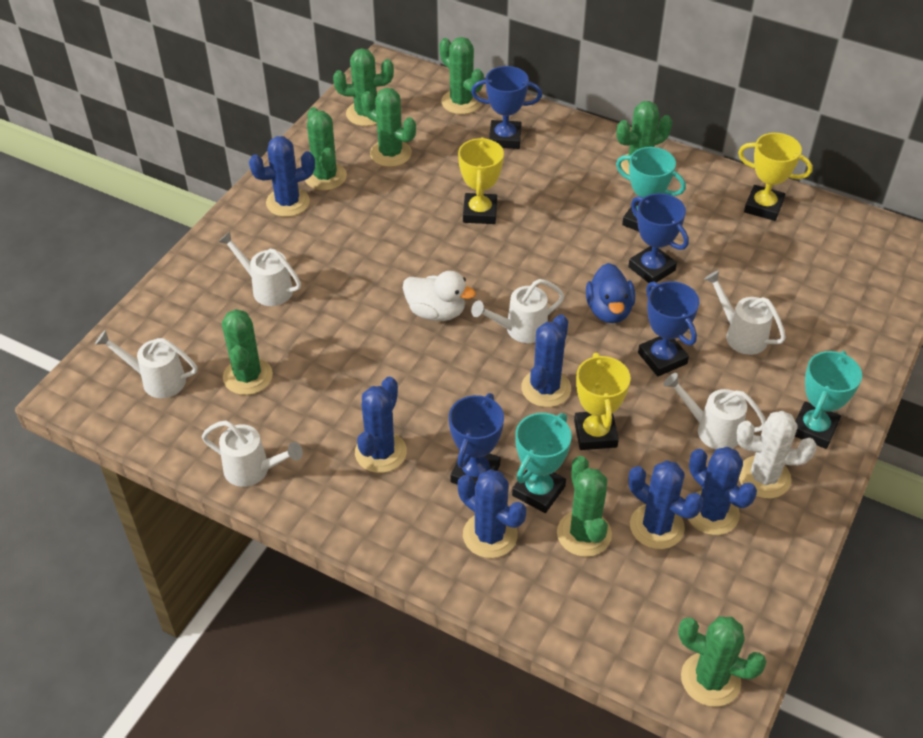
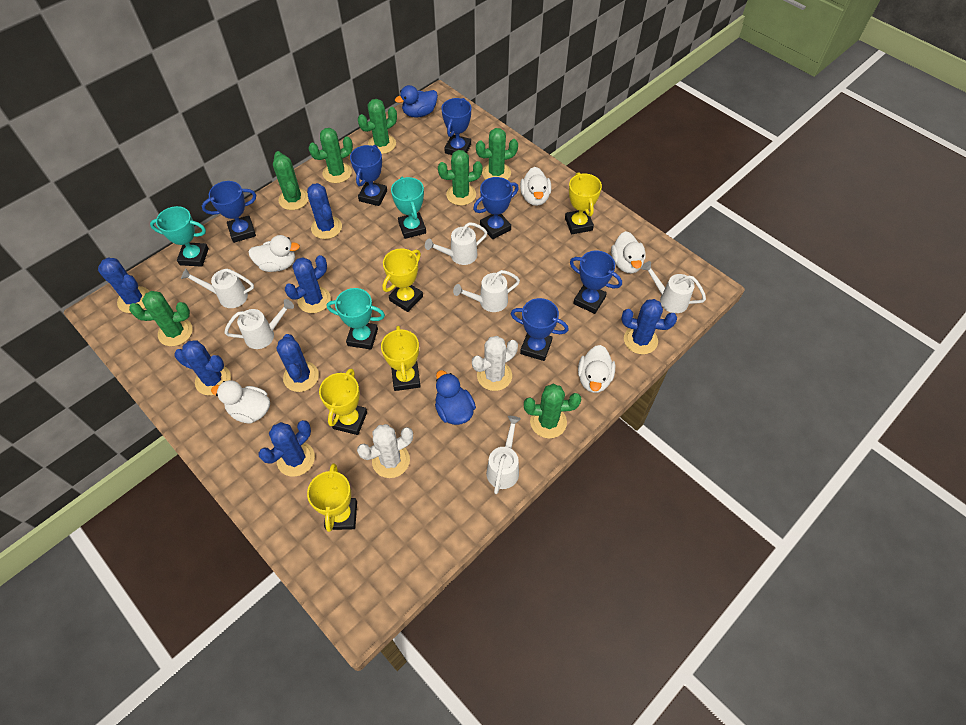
blue cactus: 6 -> 7
blue duck: 1 -> 2
blue trophy: 4 -> 6
green cactus: 8 -> 7
white cactus: 1 -> 2
white duck: 1 -> 5
yellow trophy: 3 -> 5

